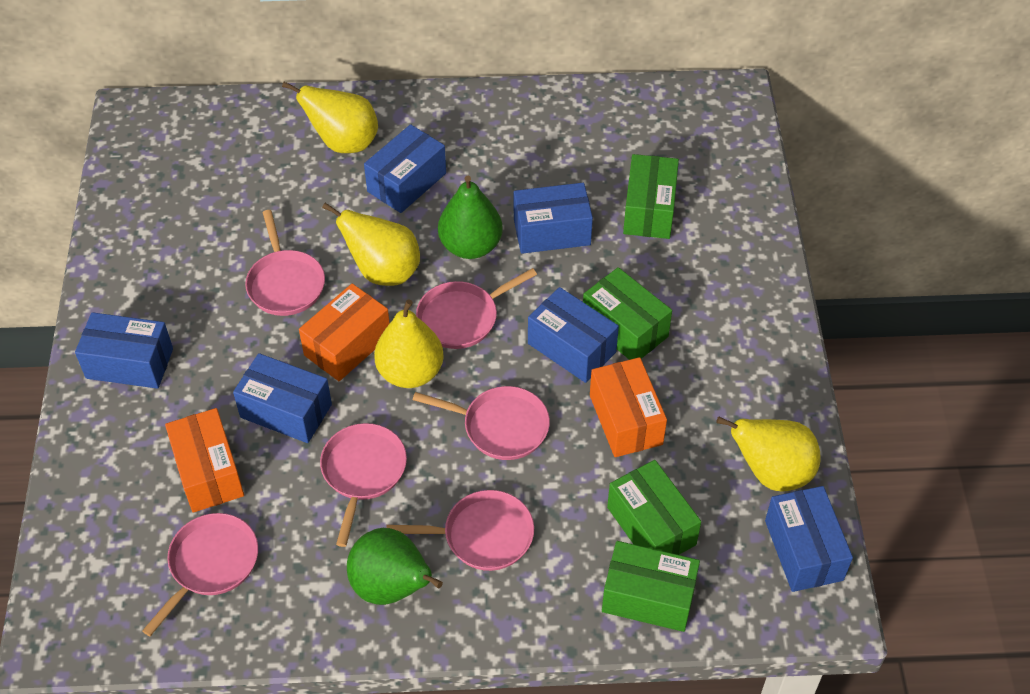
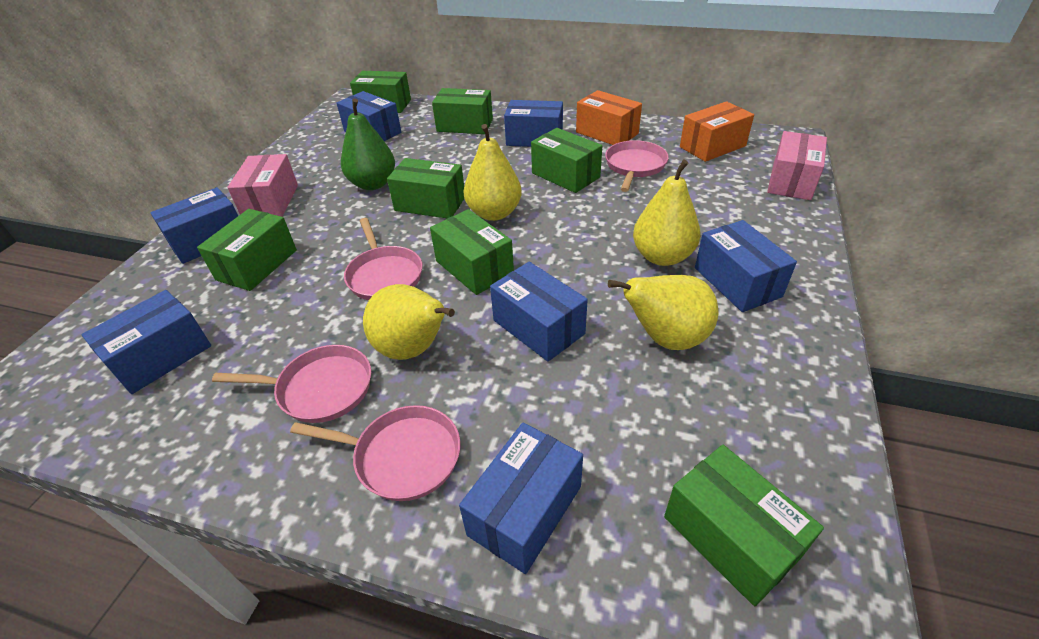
blue box: 6 -> 7
green box: 4 -> 7
green pear: 2 -> 1
orange box: 3 -> 2
pink box: 0 -> 2
pink pan: 6 -> 4

